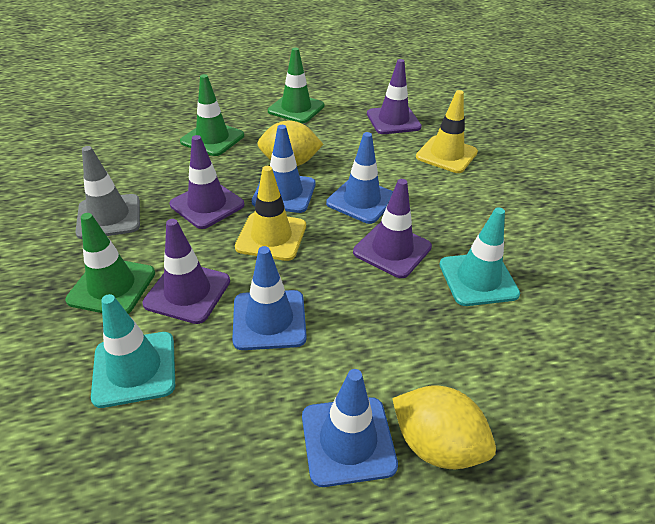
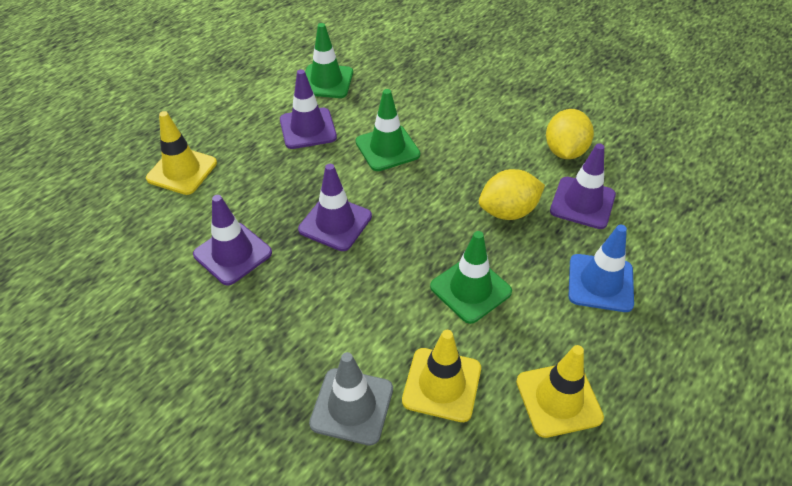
blue traffic cone: 4 -> 1
turquoise traffic cone: 2 -> 0
yellow traffic cone: 2 -> 3

